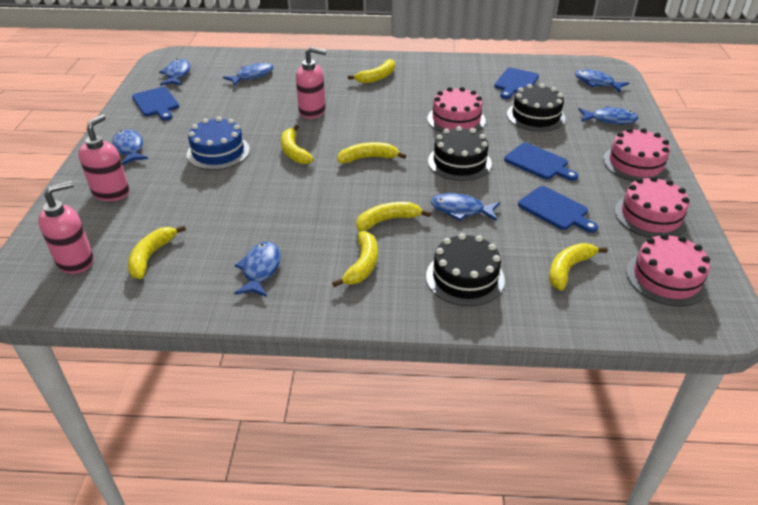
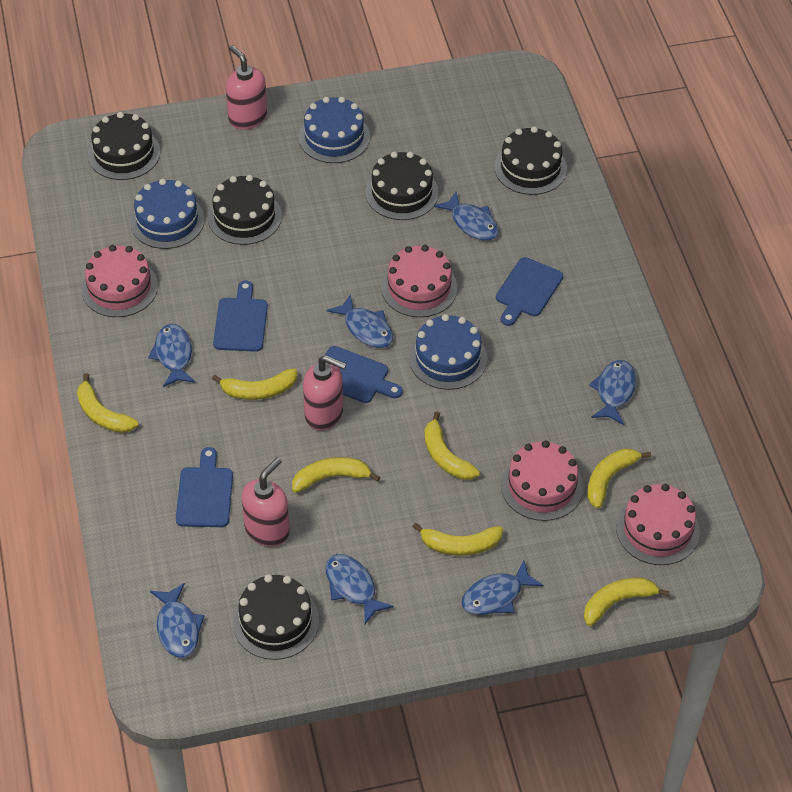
black cake: 3 -> 5
blue cake: 1 -> 3

